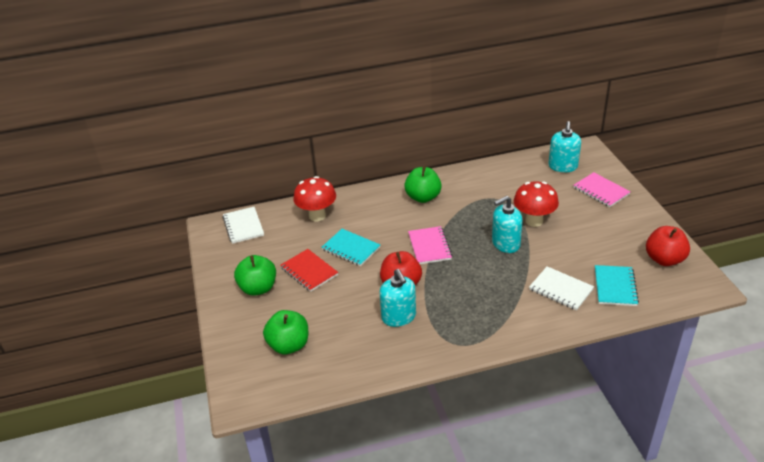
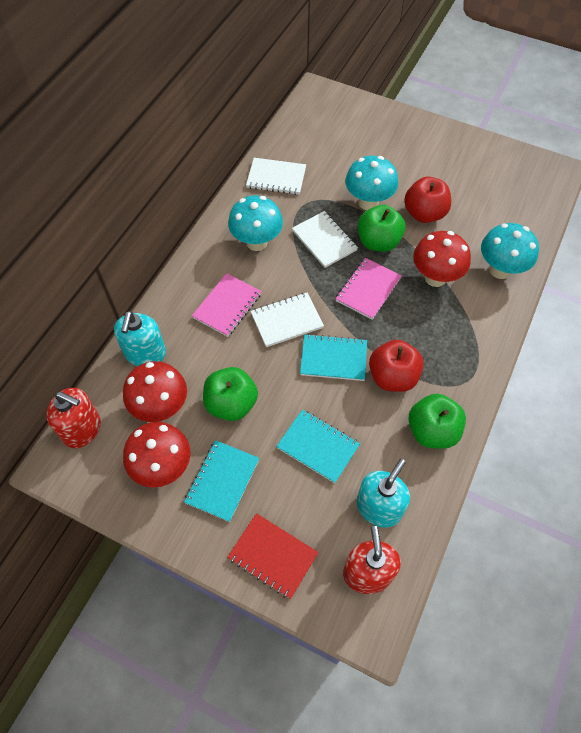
red mushroom: 2 -> 3
red soap dispenser: 0 -> 2
turquoise mushroom: 0 -> 3
turquoise notebook: 2 -> 3
turquoise soap dispenser: 3 -> 2
white notebook: 2 -> 3

